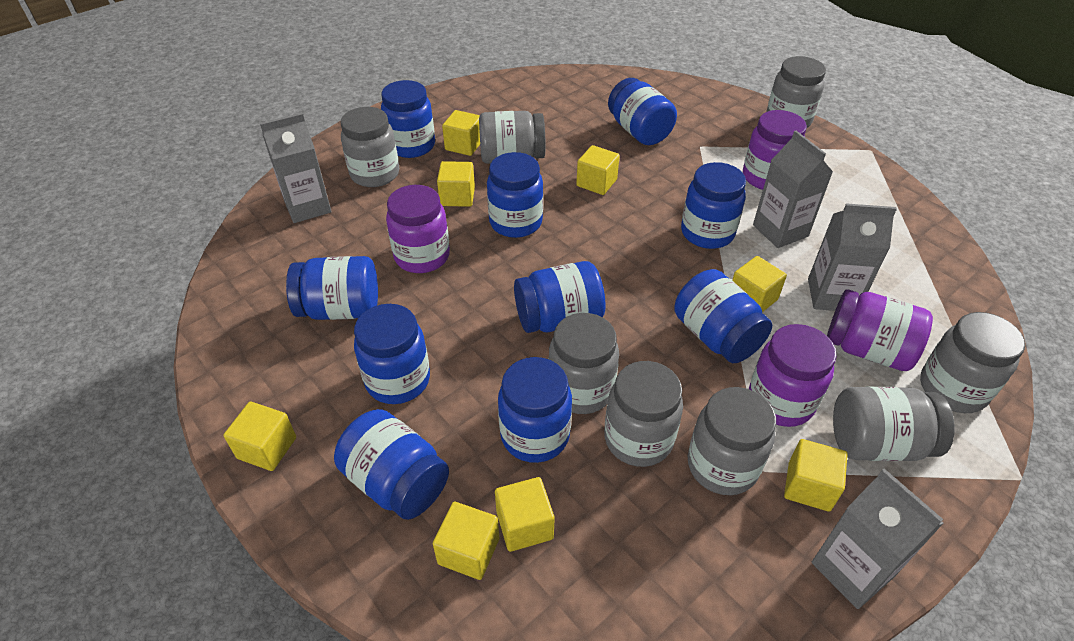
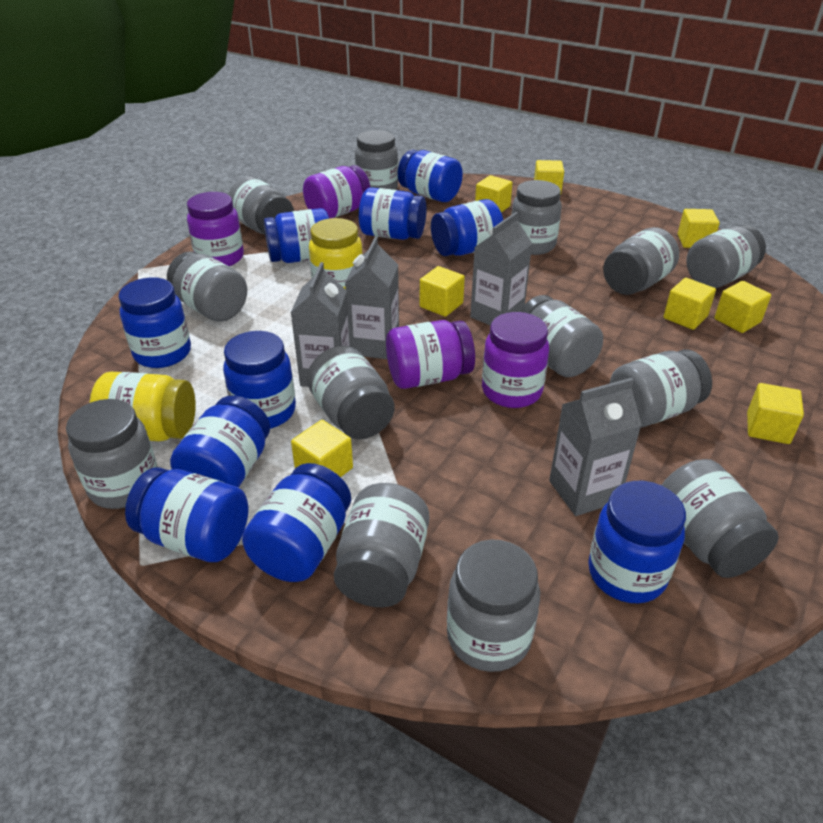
grey jar: 8 -> 13
yellow jar: 0 -> 2

